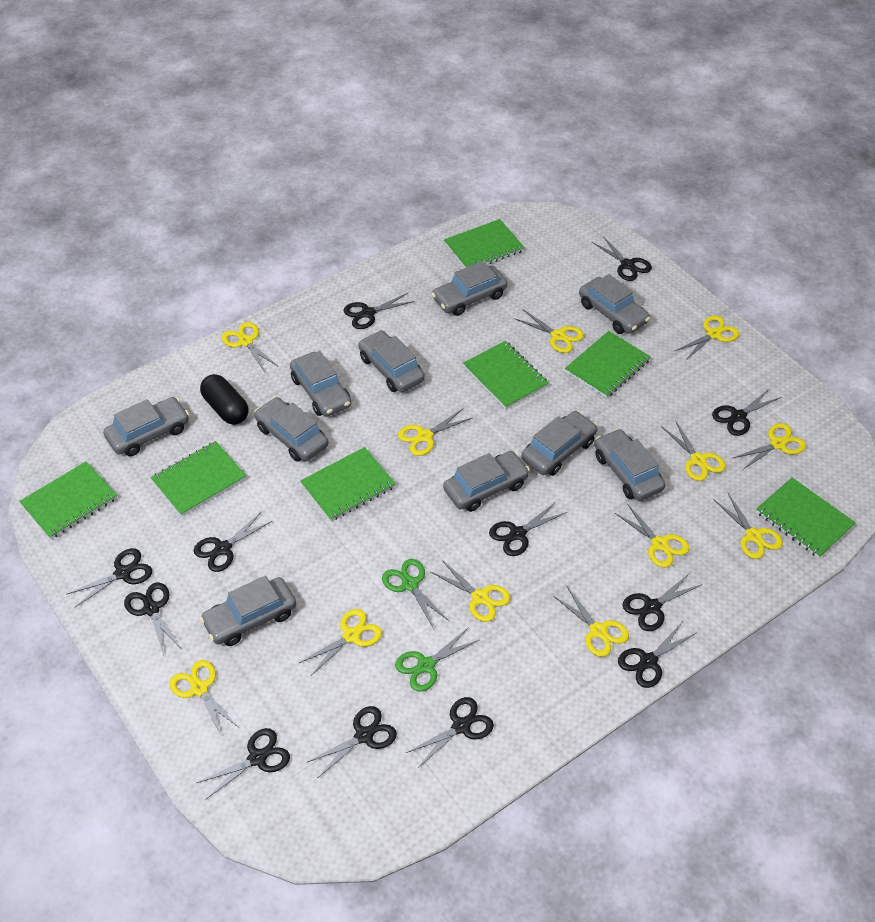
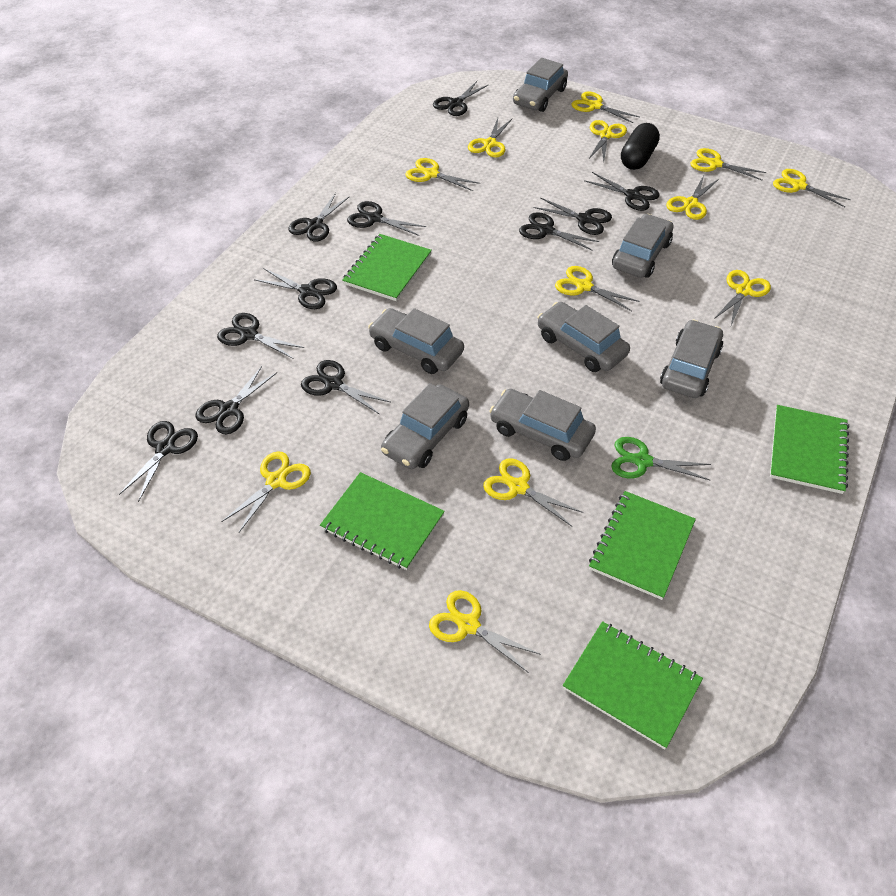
black scissors: 12 -> 11
green notebook: 7 -> 5
green scissors: 2 -> 1
grey car: 10 -> 7

